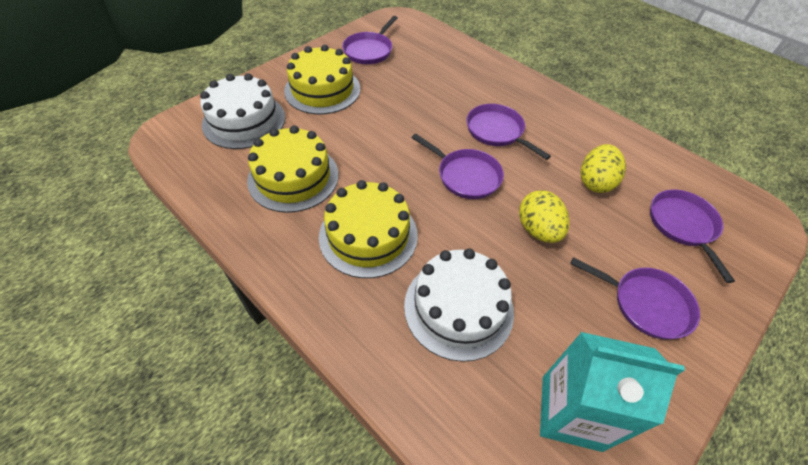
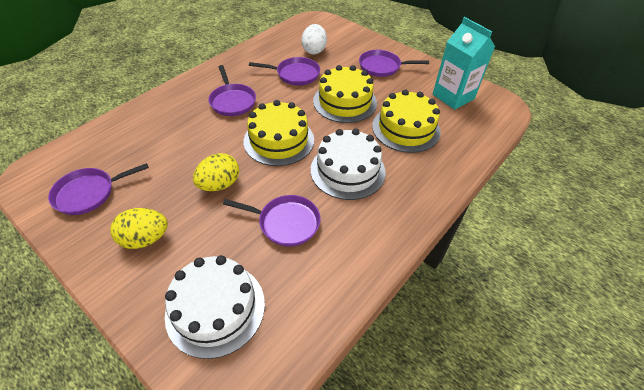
white egg: 0 -> 1

